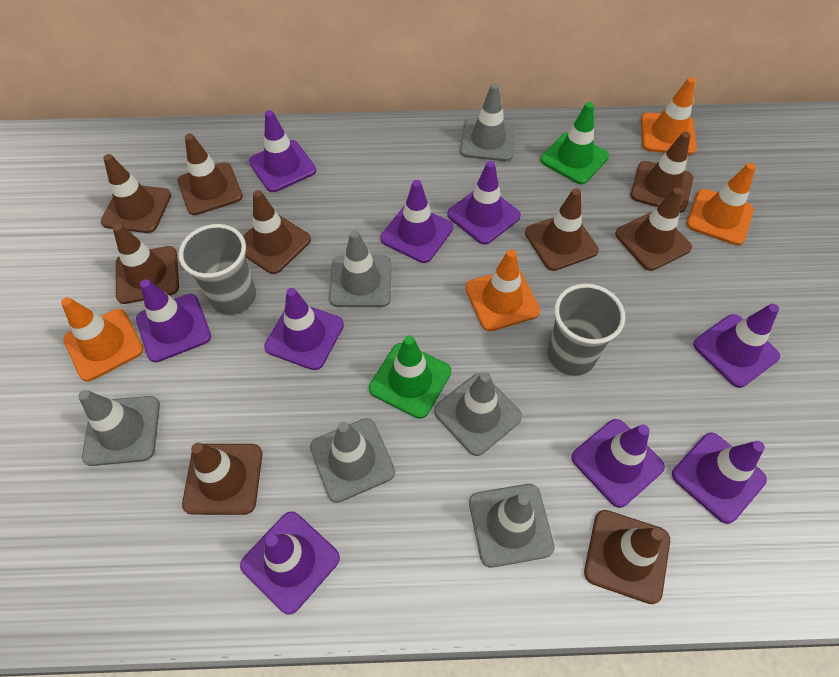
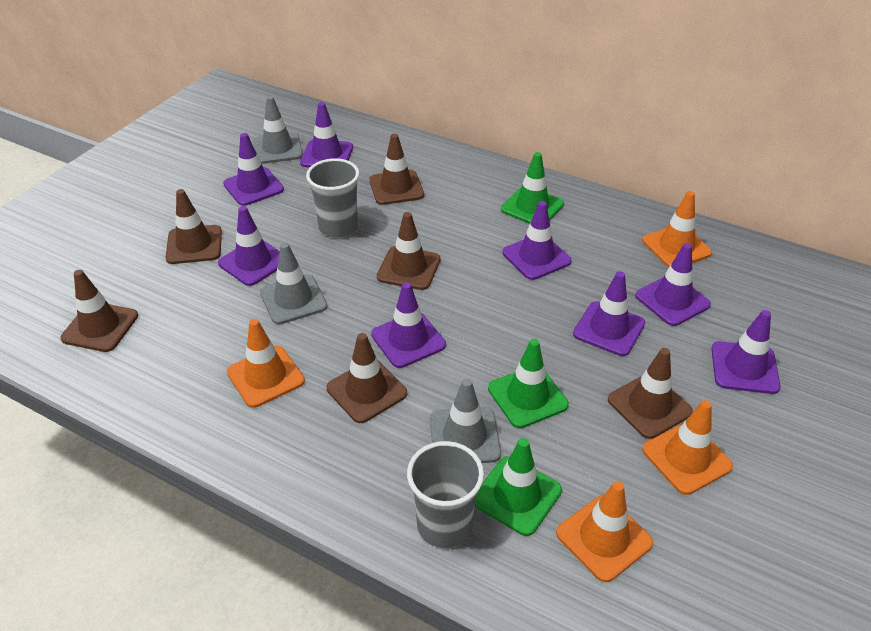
brown traffic cone: 9 -> 6
green traffic cone: 2 -> 3
grey traffic cone: 6 -> 3
purple traffic cone: 9 -> 8

